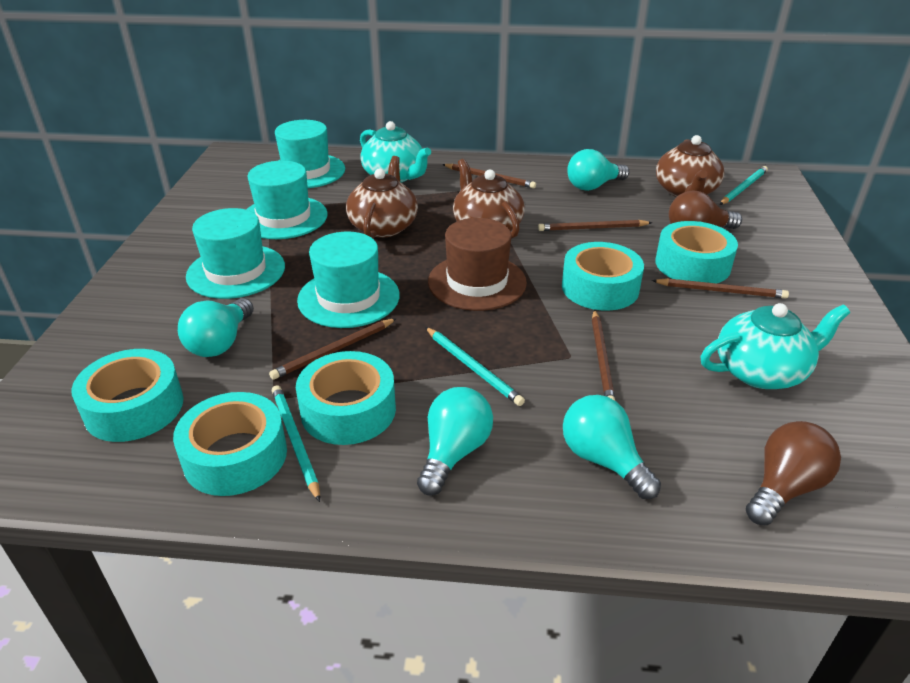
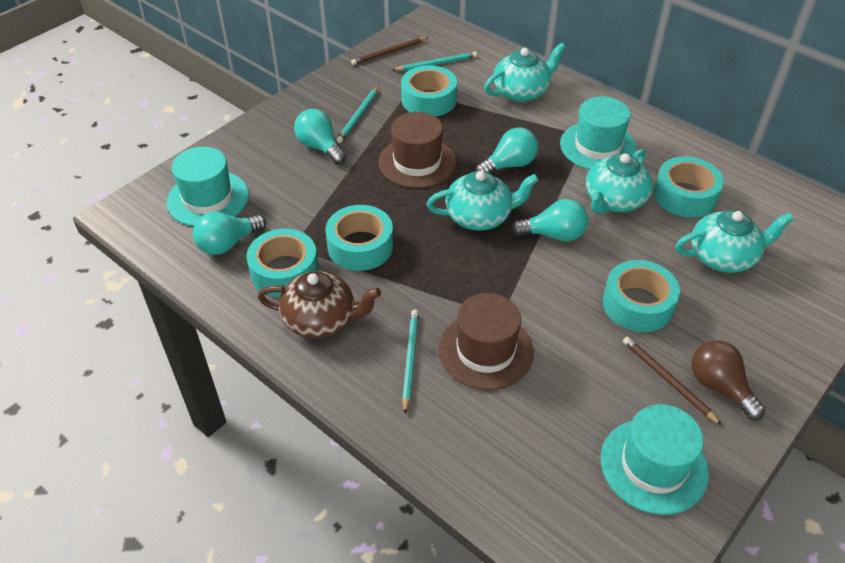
brown hat: 1 -> 2
brown light bulb: 2 -> 1
brown pencil: 5 -> 2
brown teapot: 3 -> 1
turquoise hat: 4 -> 3
turquoise teapot: 2 -> 4

